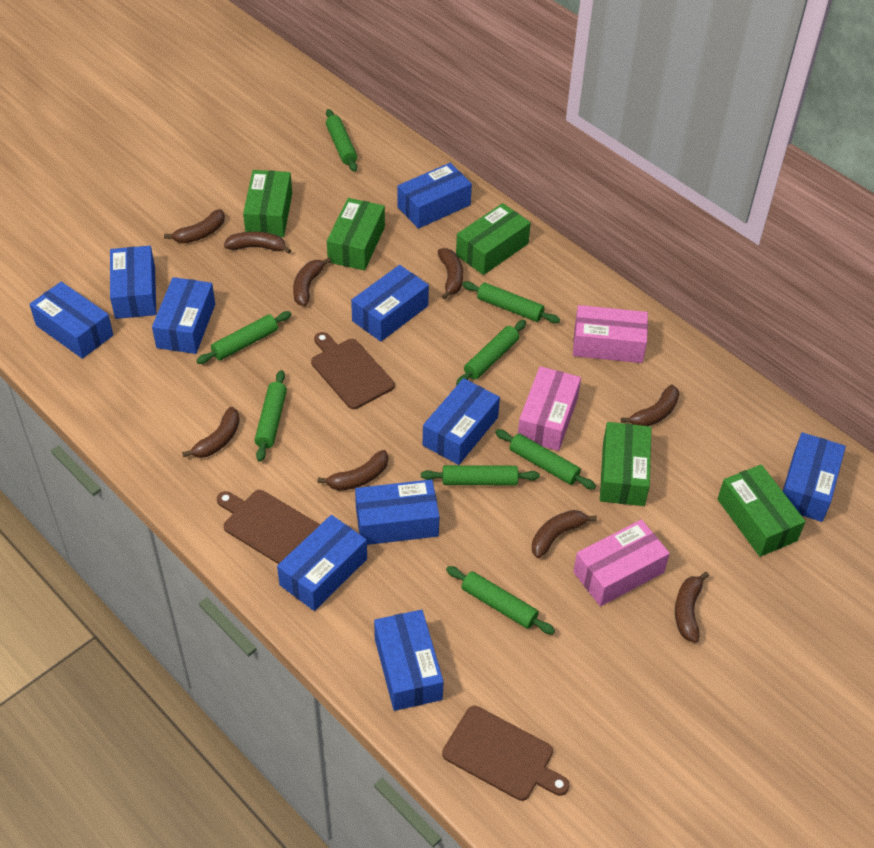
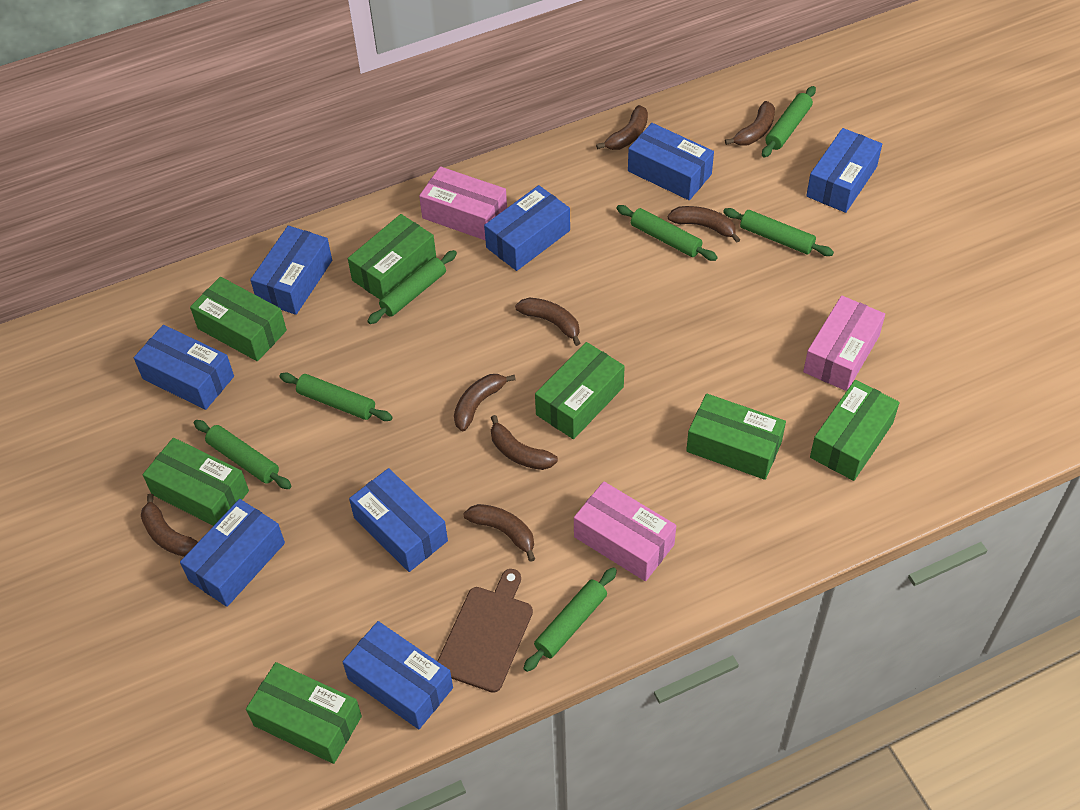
blue box: 10 -> 8
brown banana: 9 -> 8
brown cutting board: 3 -> 1
green box: 5 -> 7
green rolling pin: 8 -> 7

